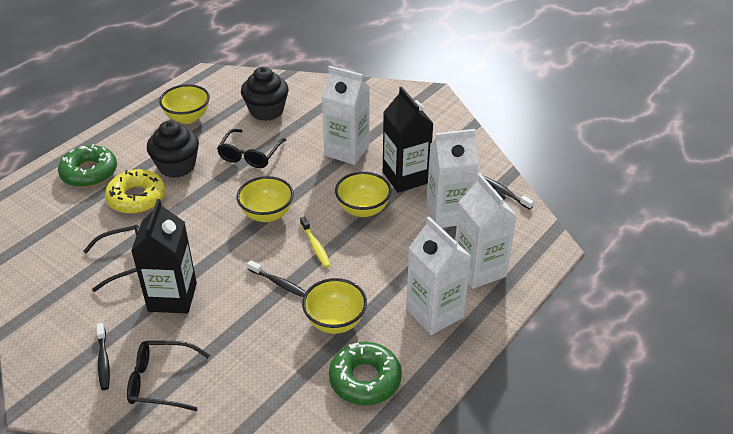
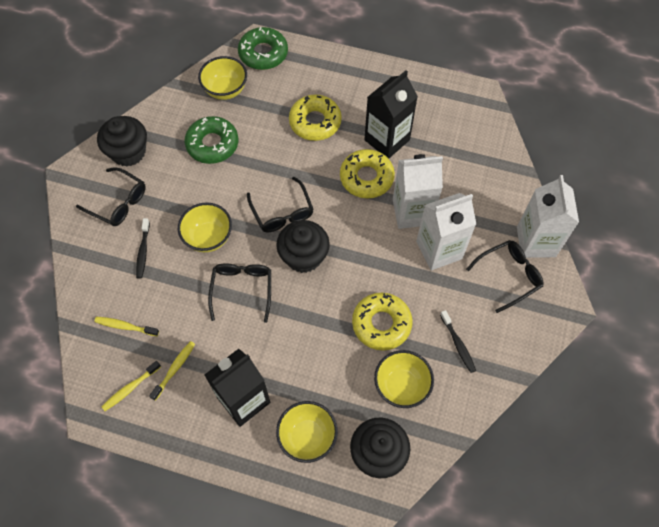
black cupcake: 2 -> 3
black glasses: 3 -> 4
black toothbrush: 3 -> 2
white carton: 4 -> 3
yellow donut: 1 -> 3
yellow toothbrush: 1 -> 3

